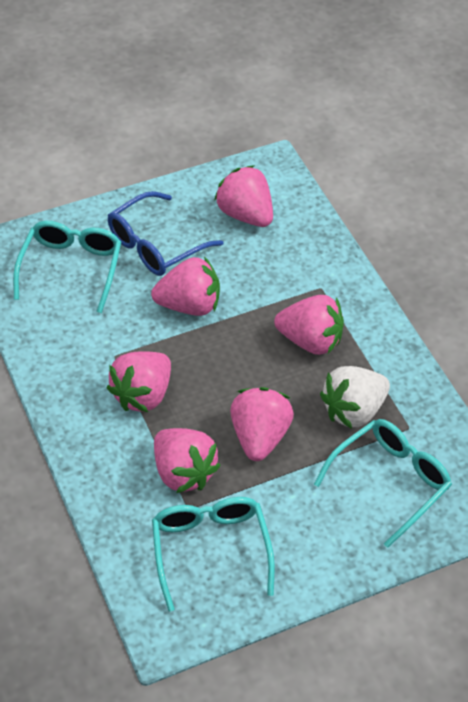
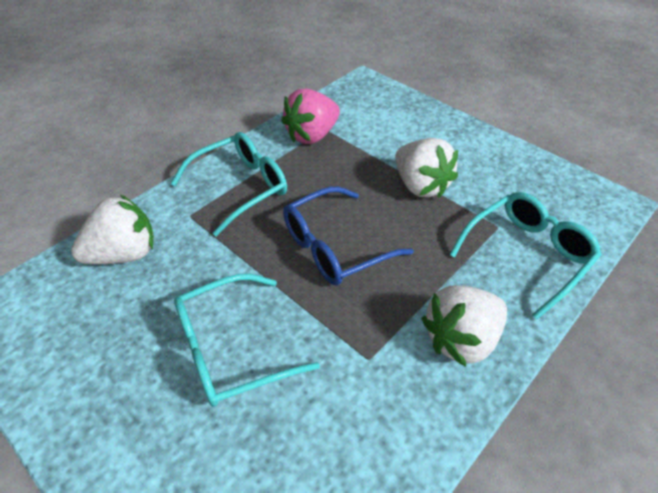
pink strawberry: 6 -> 1
white strawberry: 1 -> 3

